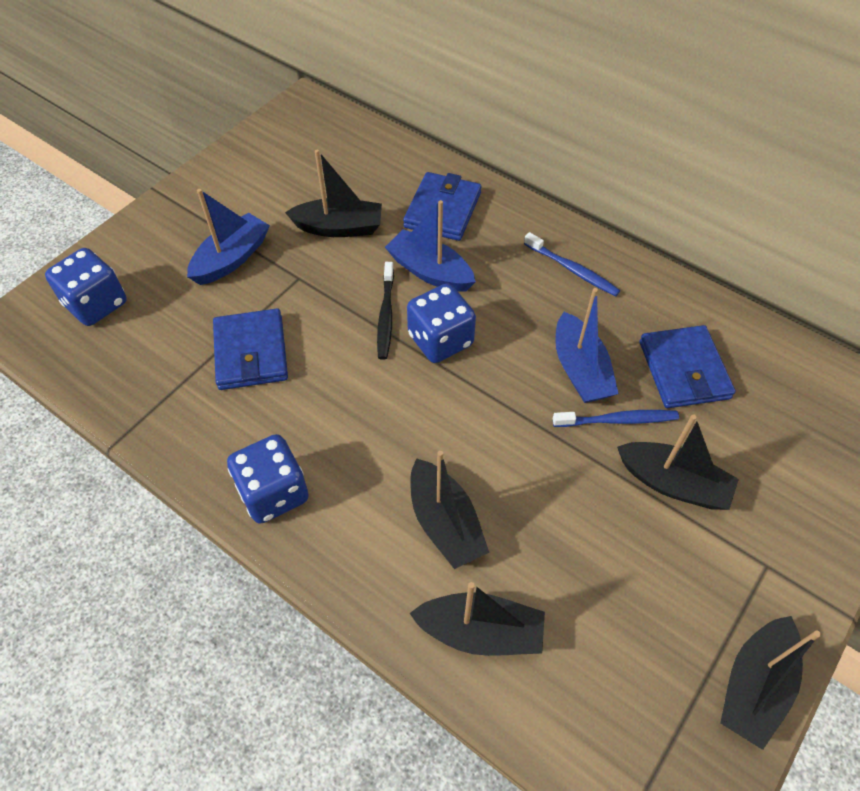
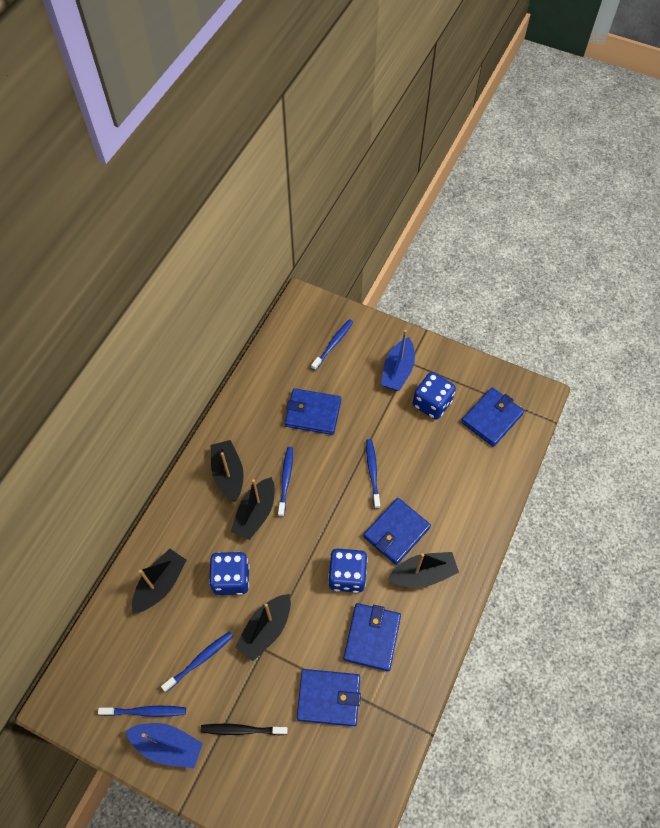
blue boat: 3 -> 2
blue toothbrush: 2 -> 5
blue wallet: 3 -> 5

